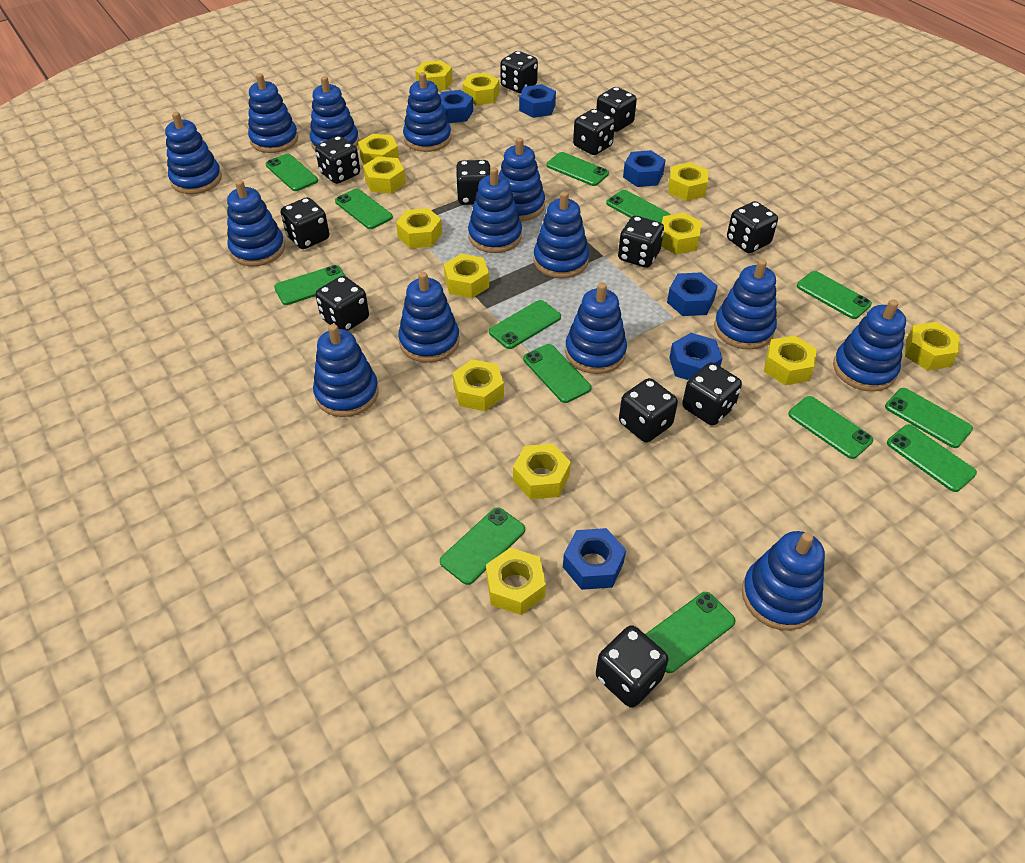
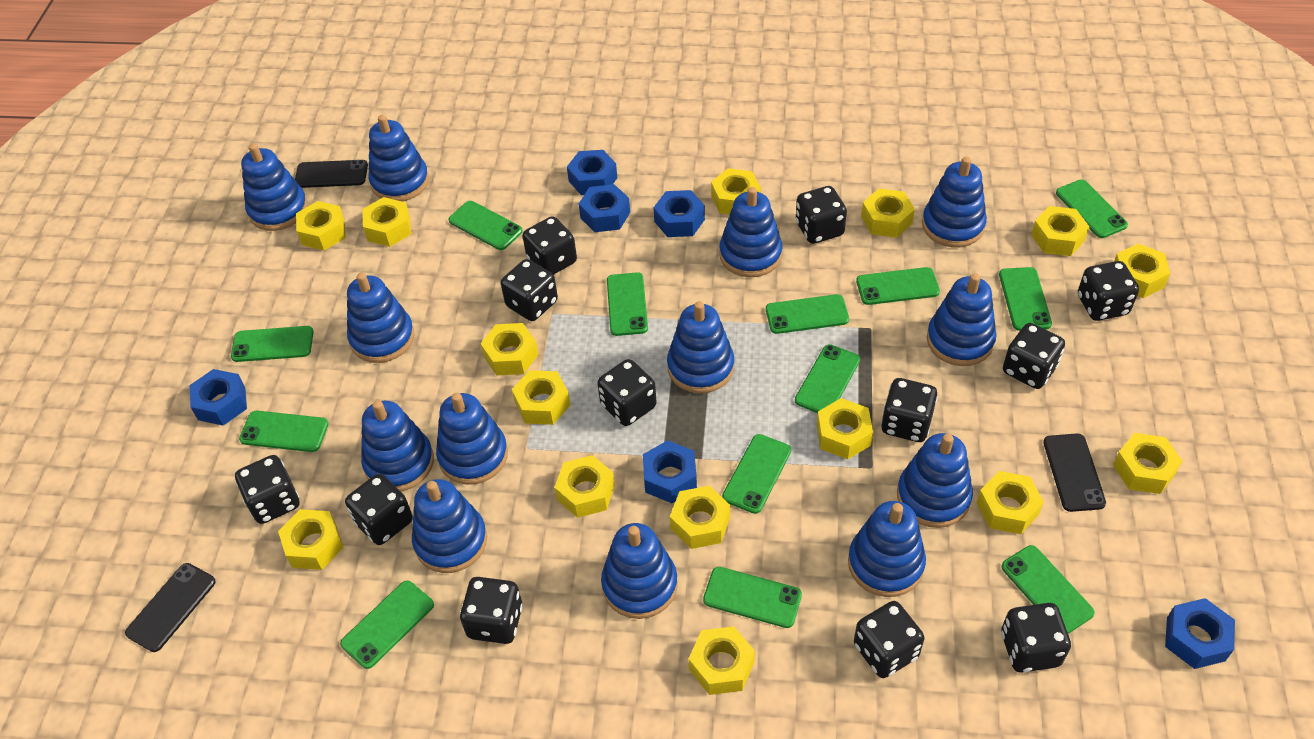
black phone: 0 -> 3
blue stacking toy: 14 -> 13
yellow nut: 13 -> 15

